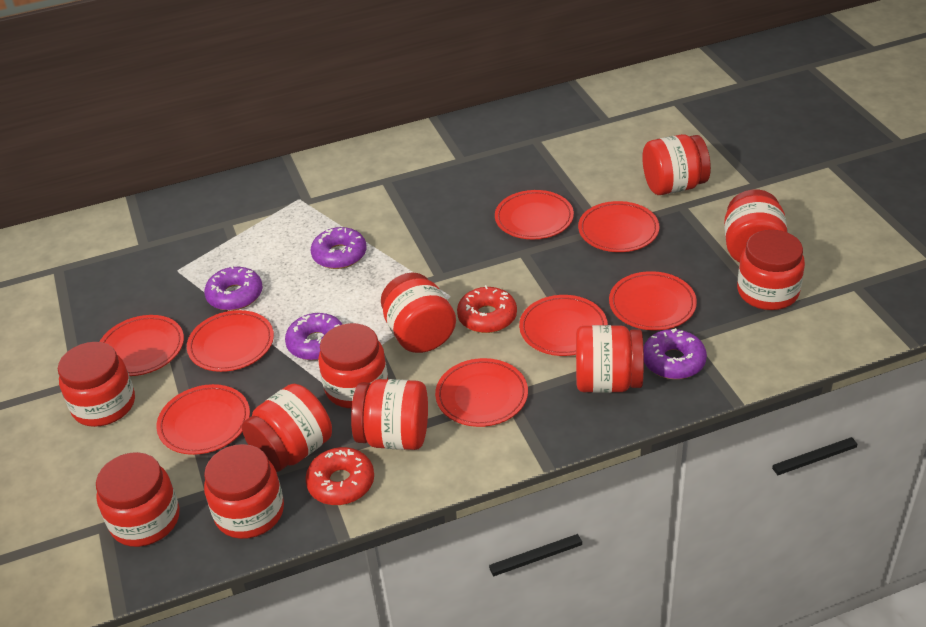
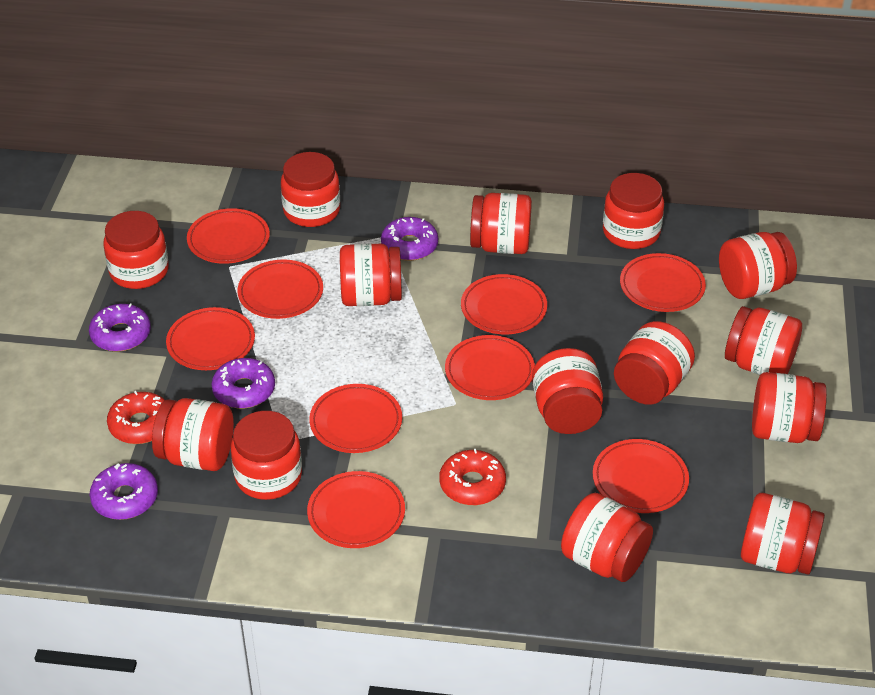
red jar: 11 -> 14
red plate: 8 -> 9

